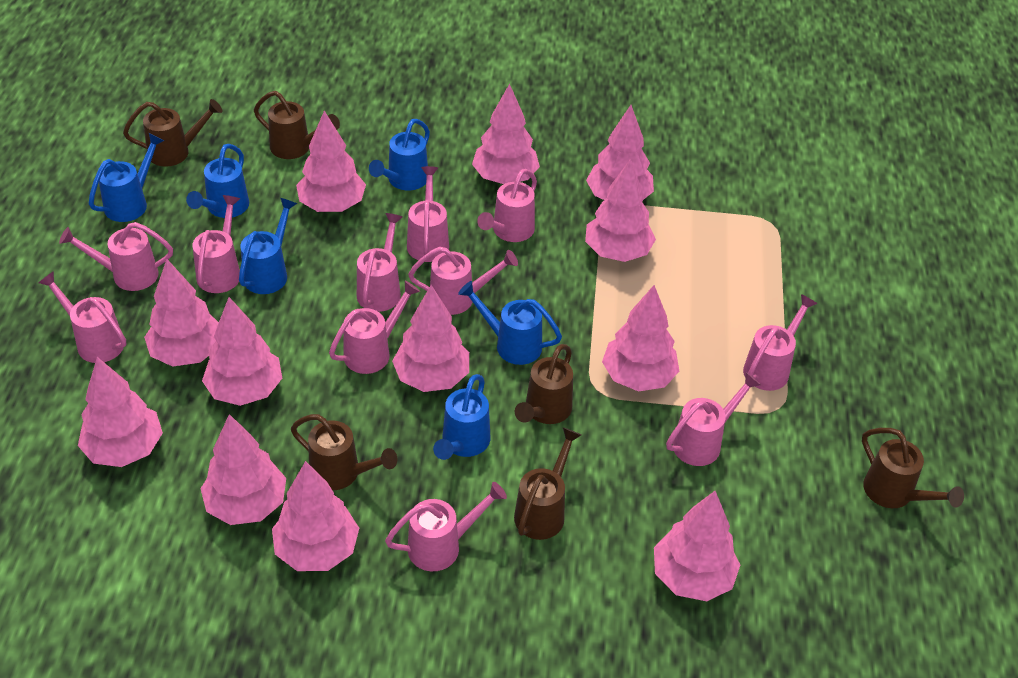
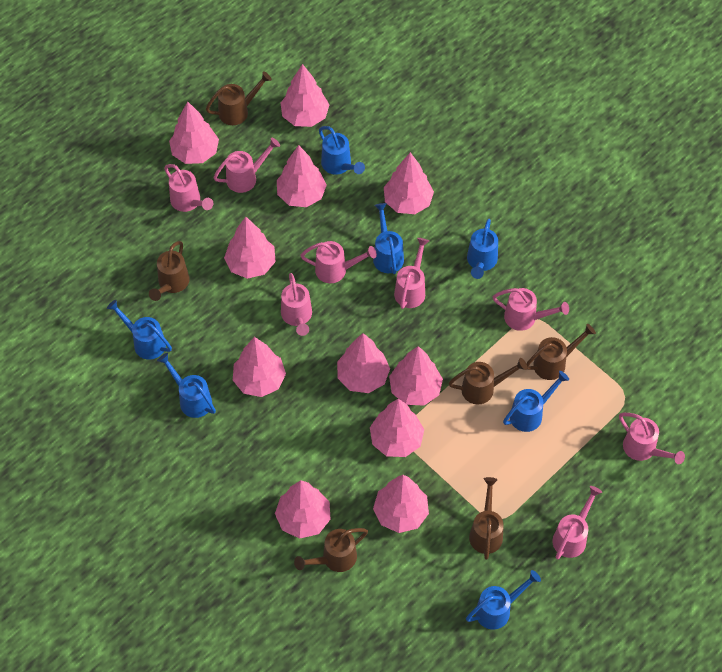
blue watering can: 6 -> 7
pink tree: 12 -> 11
pink watering can: 11 -> 8

